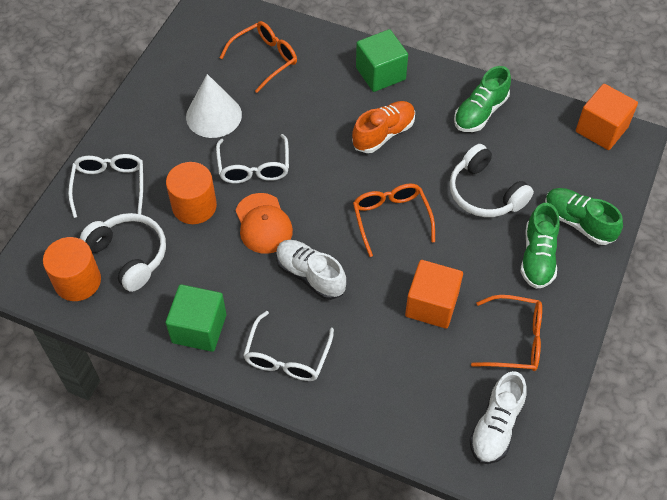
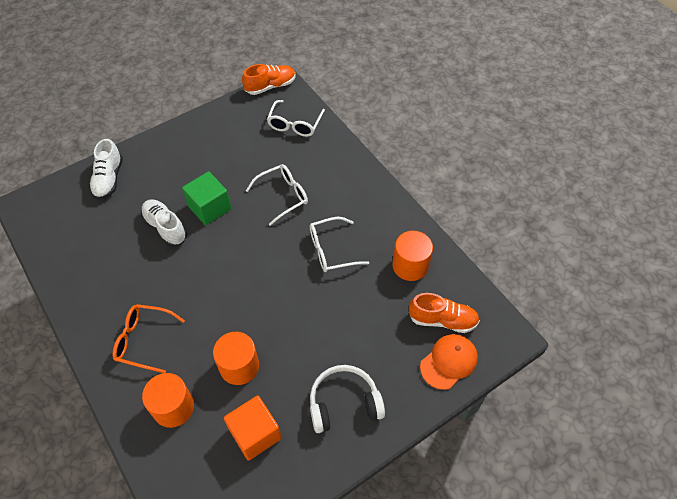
green cube: 2 -> 1
green shoe: 3 -> 0
orange cube: 2 -> 1
orange cylinder: 2 -> 3
orange glasses: 3 -> 1
orange shoe: 1 -> 2
white cone: 1 -> 0
white headphones: 2 -> 1

